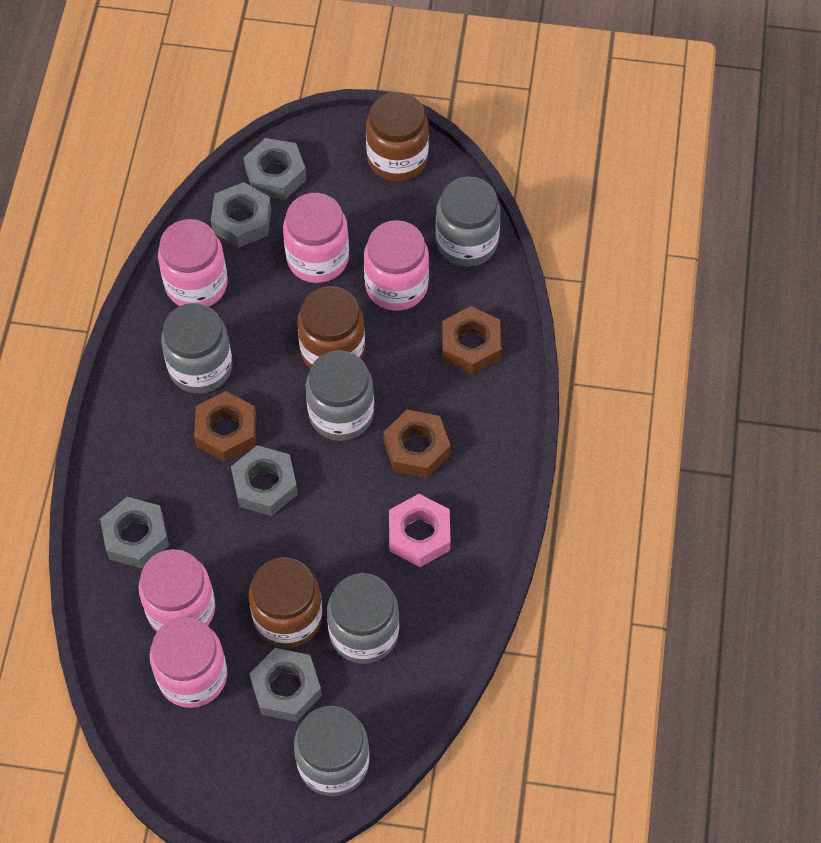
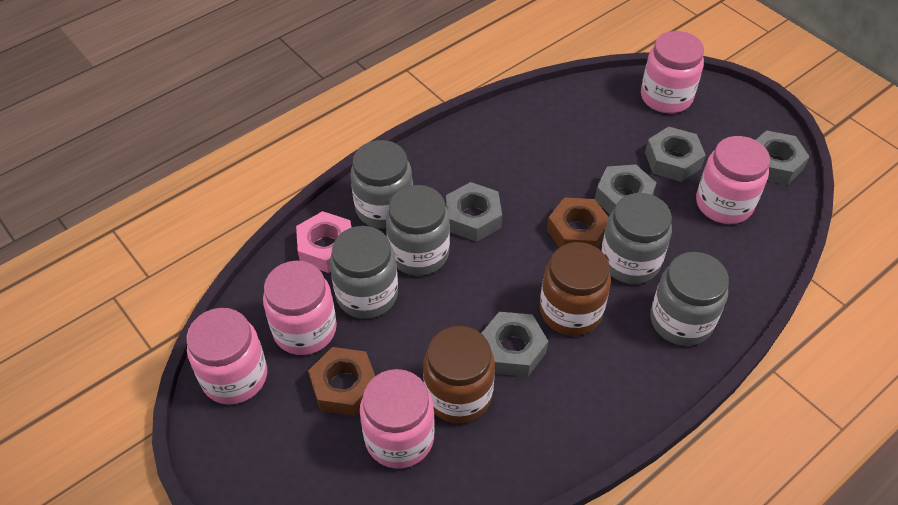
brown jar: 3 -> 2
brown nut: 3 -> 2

